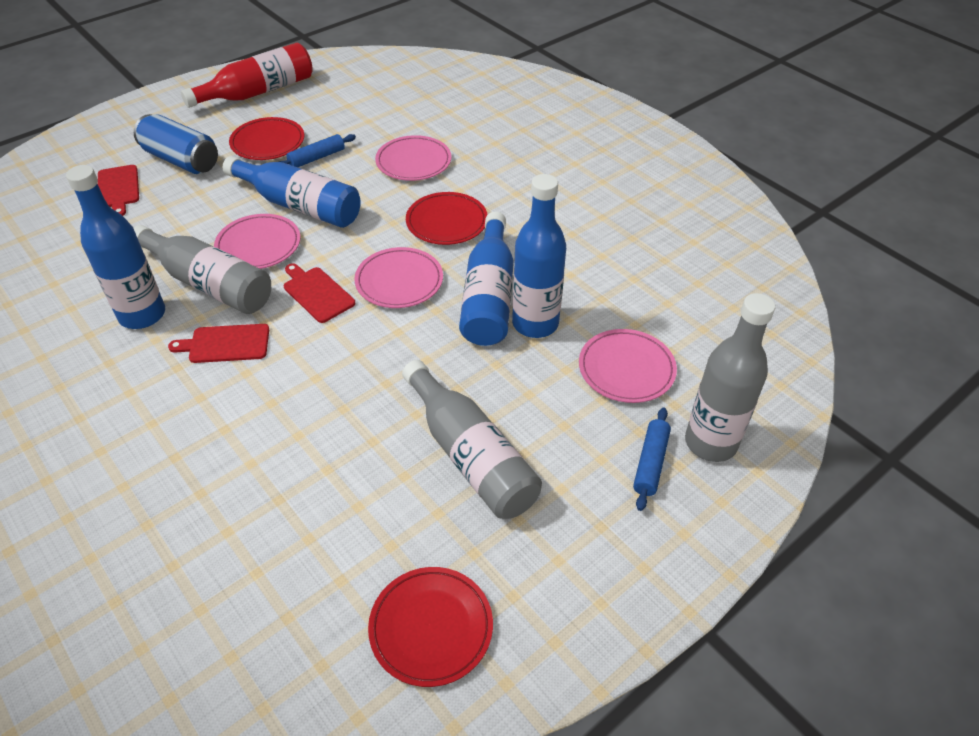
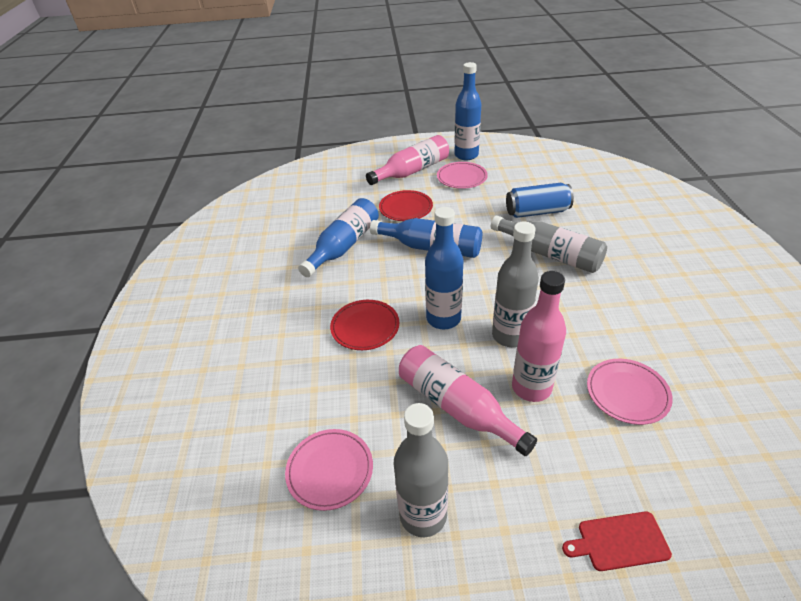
blue rolling pin: 2 -> 0
pink bottle: 0 -> 3
pink plate: 4 -> 3
red bottle: 1 -> 0
red cutting board: 3 -> 1
red plate: 3 -> 2

